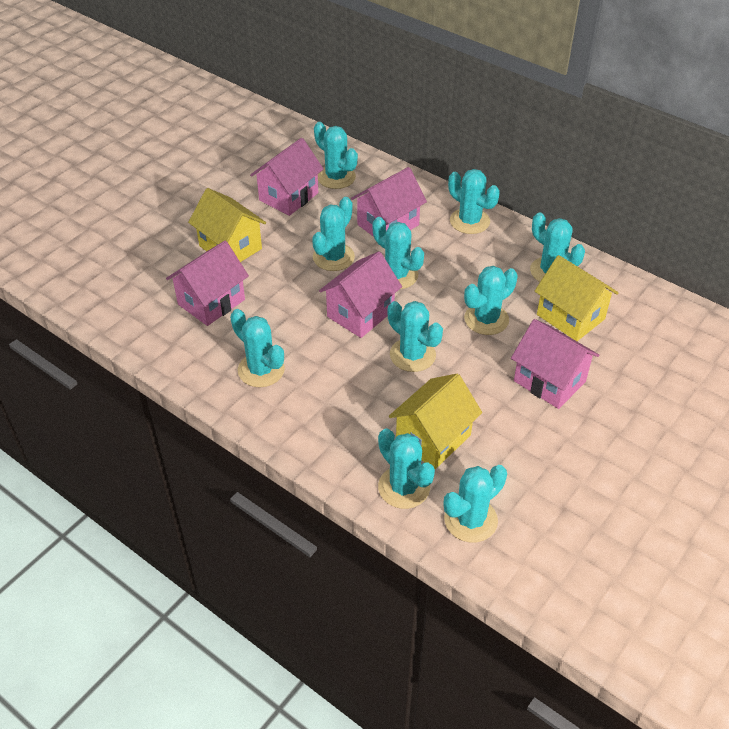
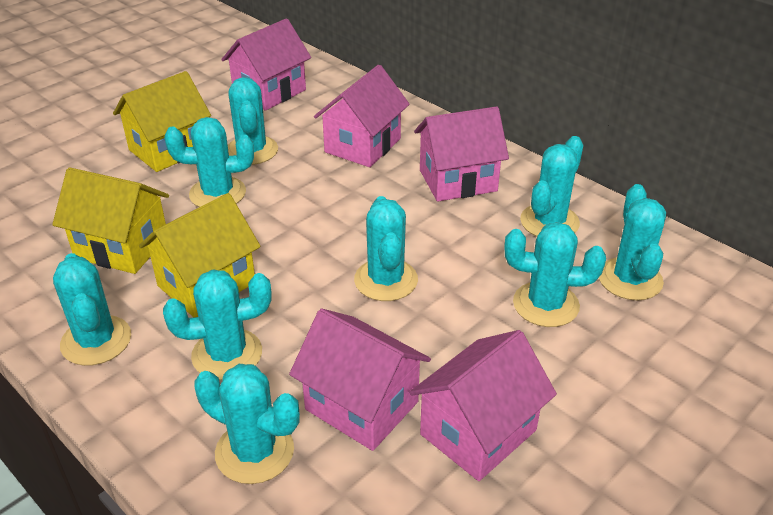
turquoise cactus: 10 -> 9

